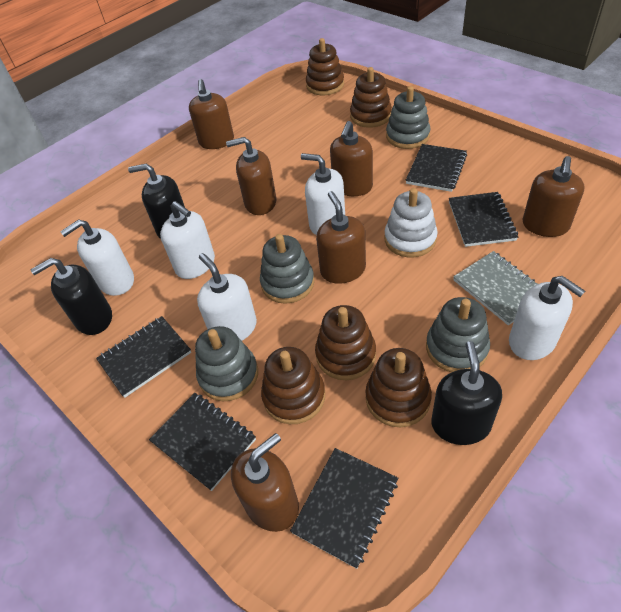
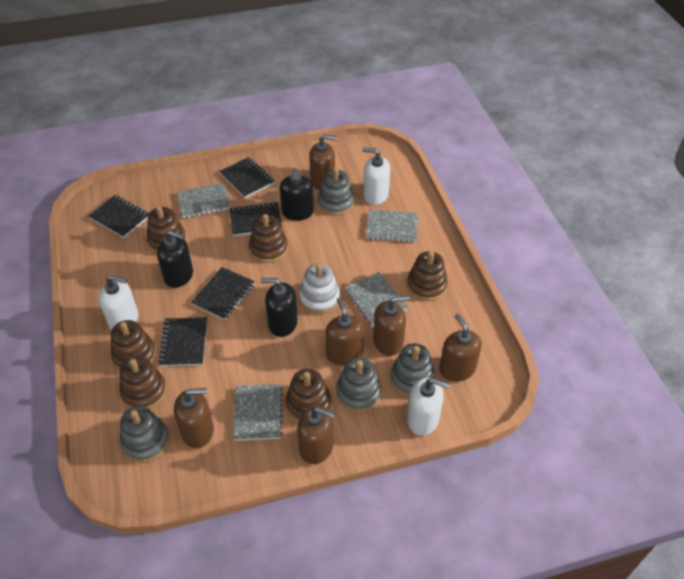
brown stacking toy: 5 -> 6
grey notebook: 1 -> 4
white soap dispenser: 5 -> 3

